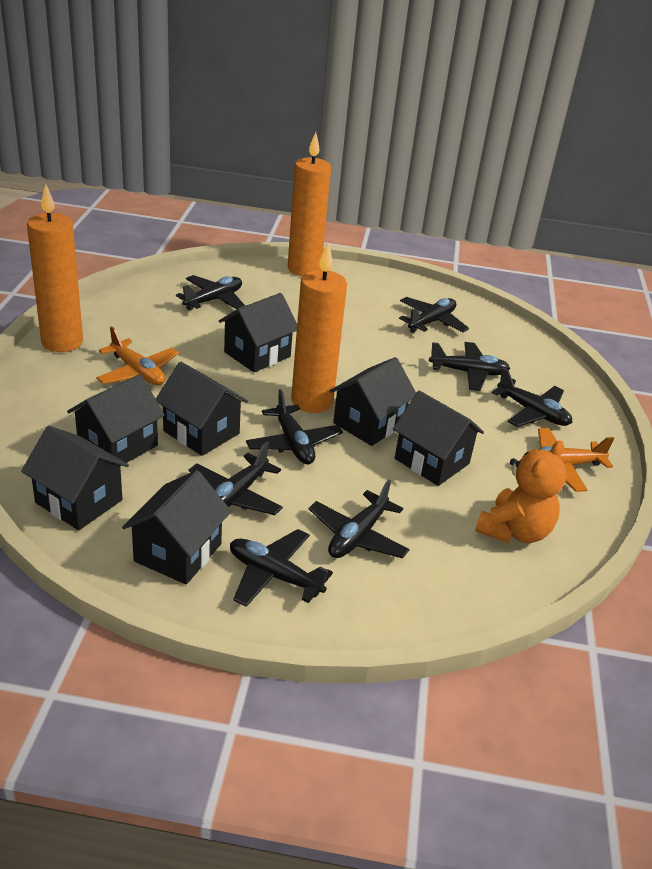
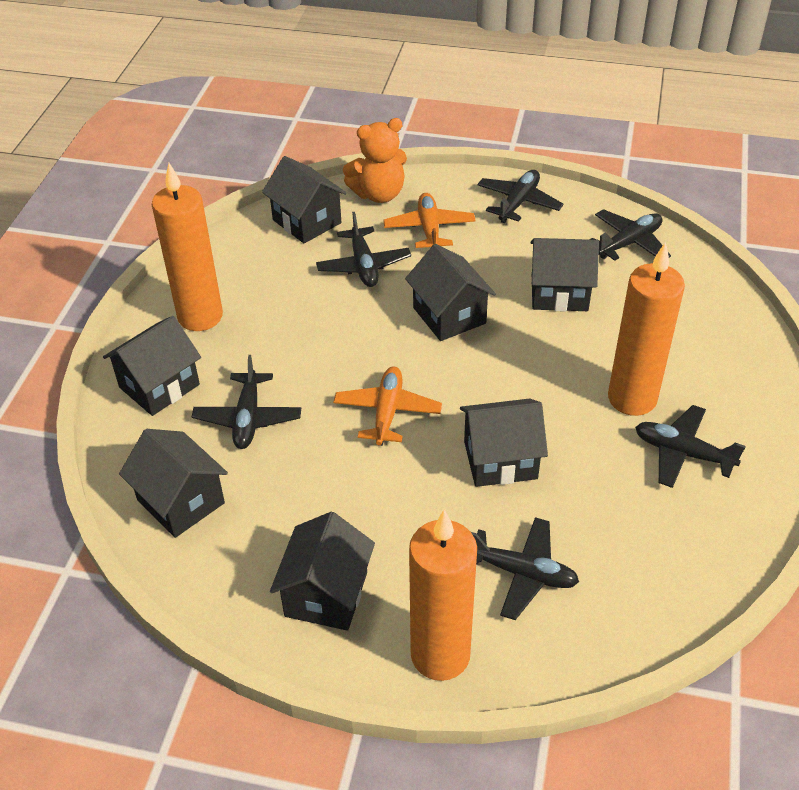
black plane: 8 -> 6

